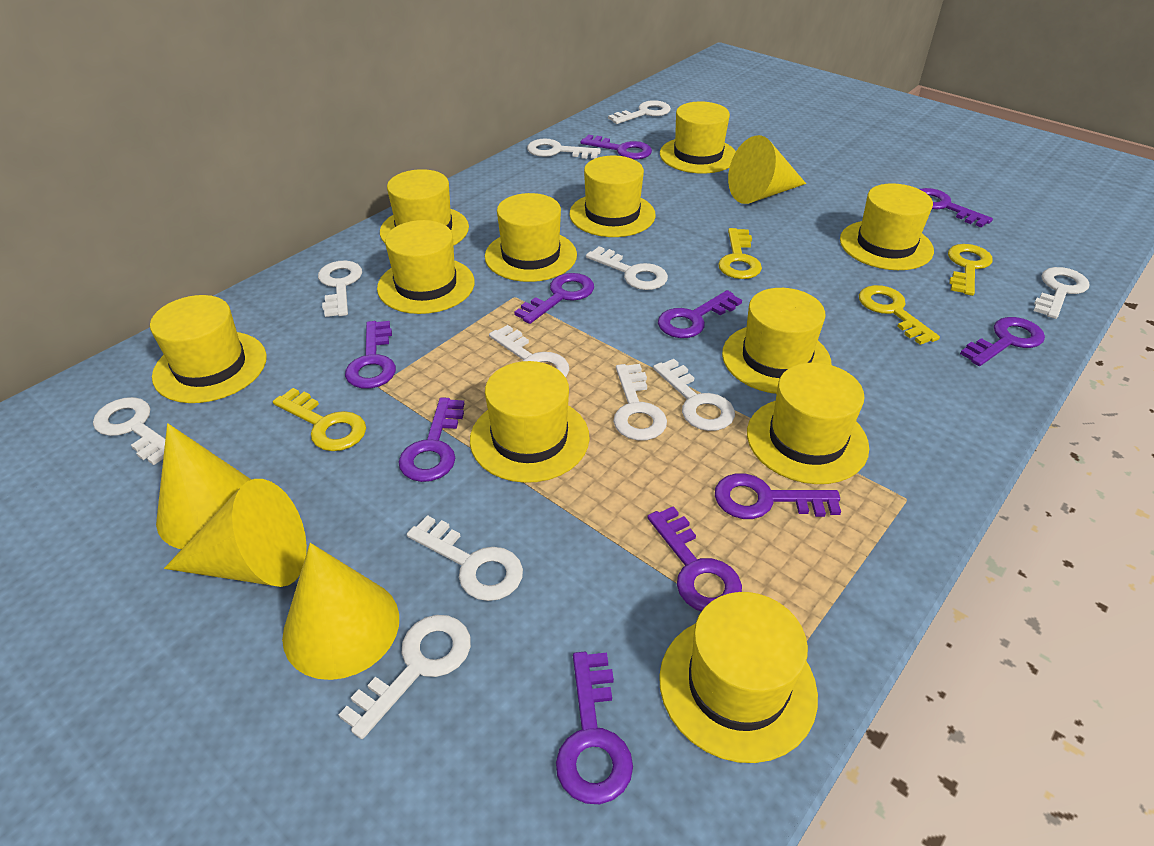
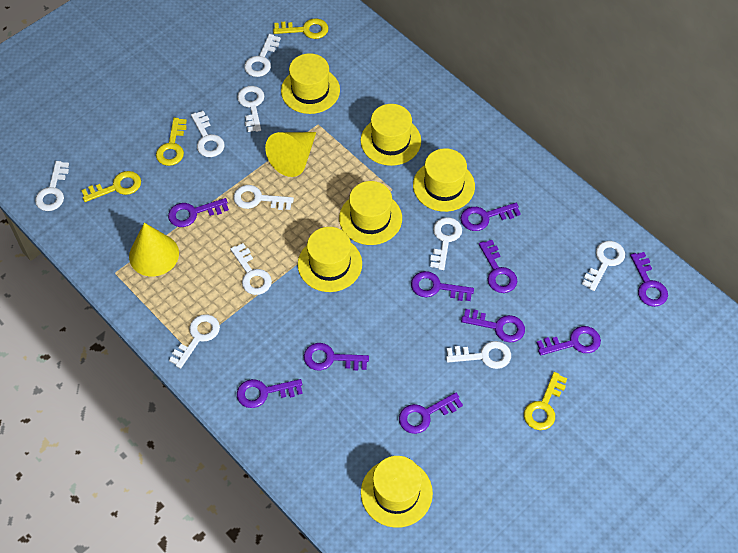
white key: 11 -> 10
yellow cone: 4 -> 2
yellow hat: 11 -> 6

